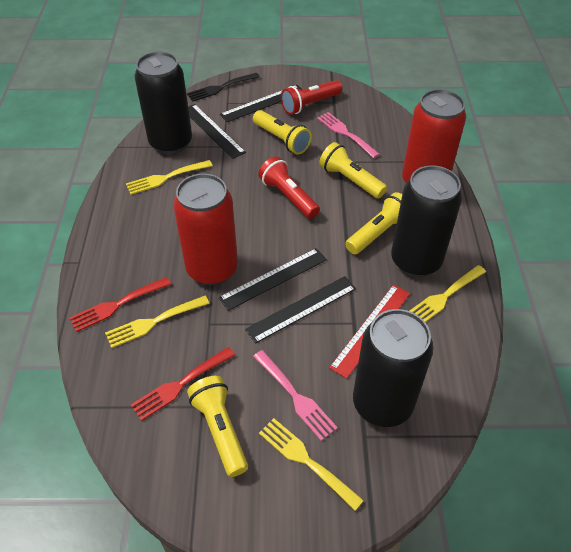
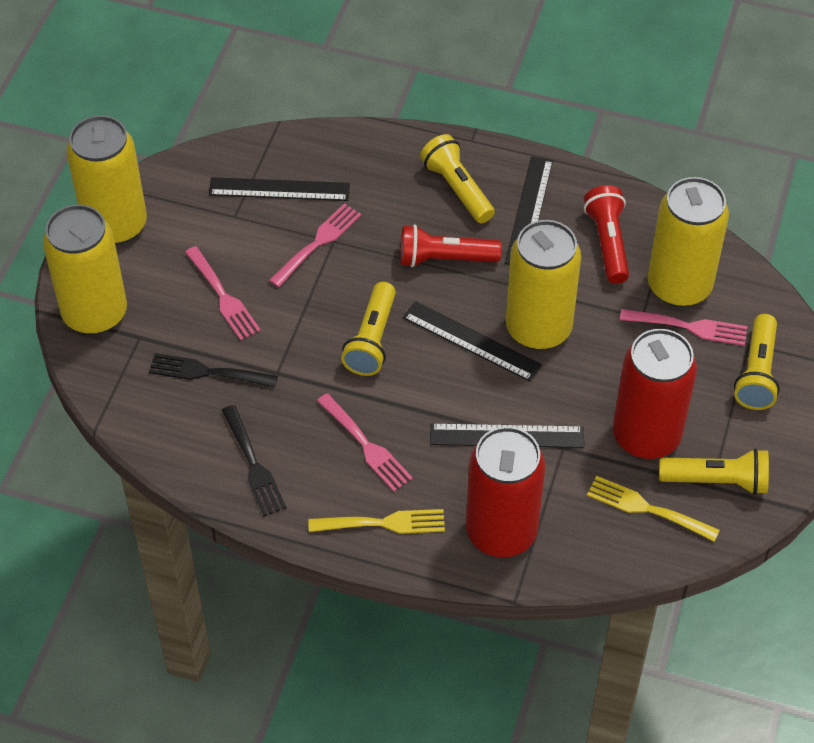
black can: 3 -> 0
black fork: 1 -> 2
pink fork: 2 -> 4
red fork: 2 -> 0
red ruler: 1 -> 0
yellow can: 0 -> 4
yellow fork: 4 -> 2

